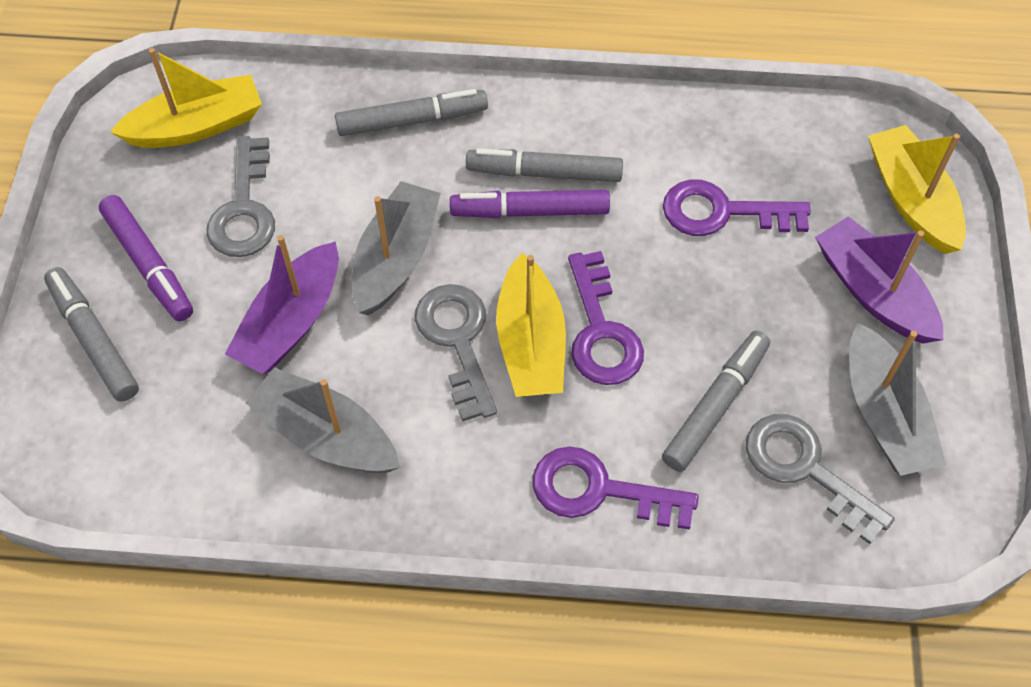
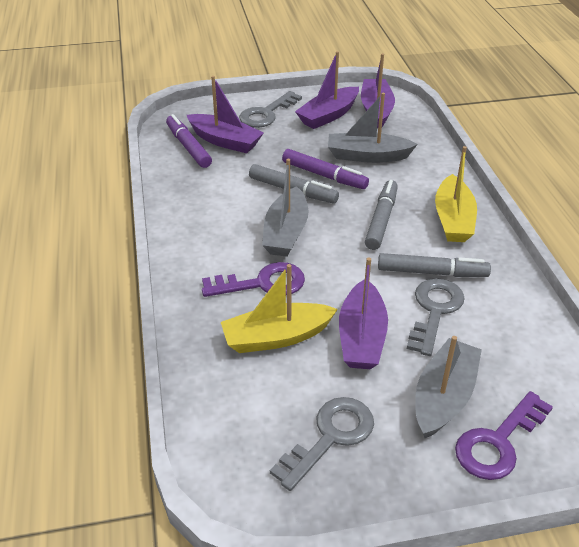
grey marker: 4 -> 3
purple boat: 2 -> 4
purple key: 3 -> 2
yellow boat: 3 -> 2

